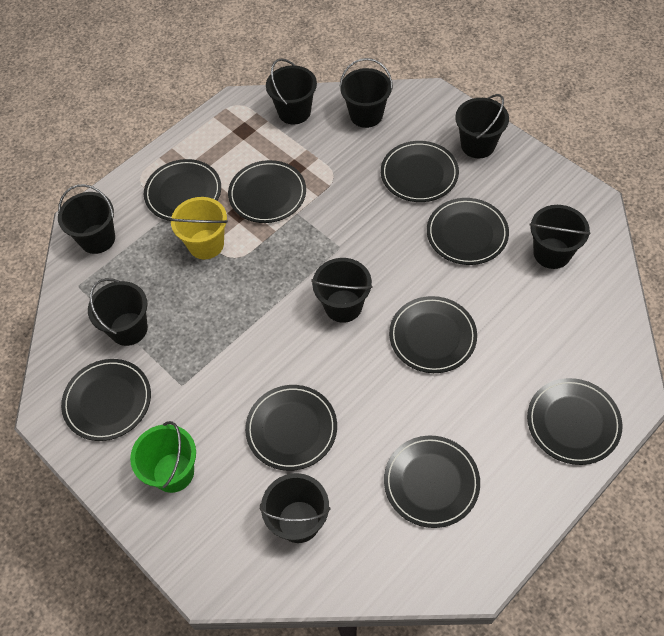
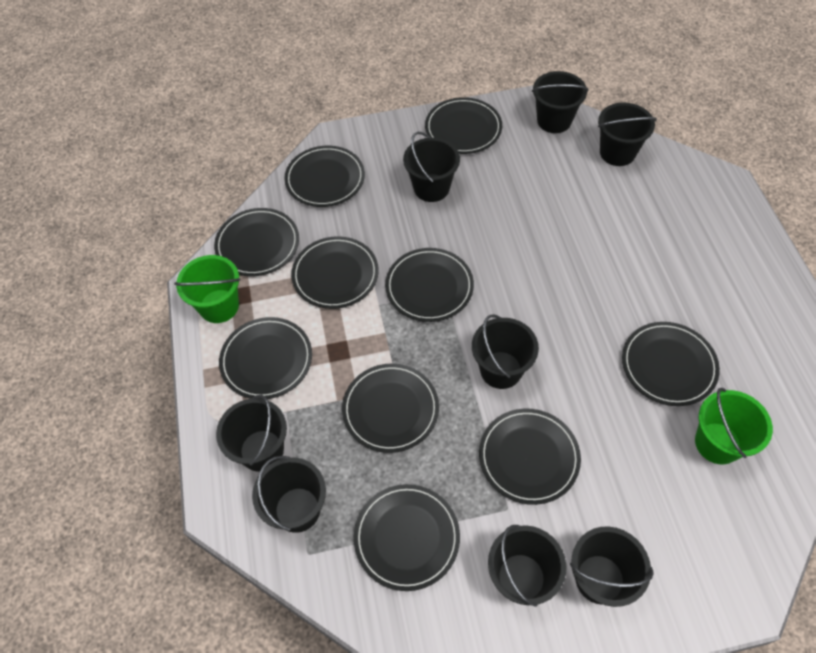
black plate: 9 -> 10
green bucket: 1 -> 2
yellow bucket: 1 -> 0

